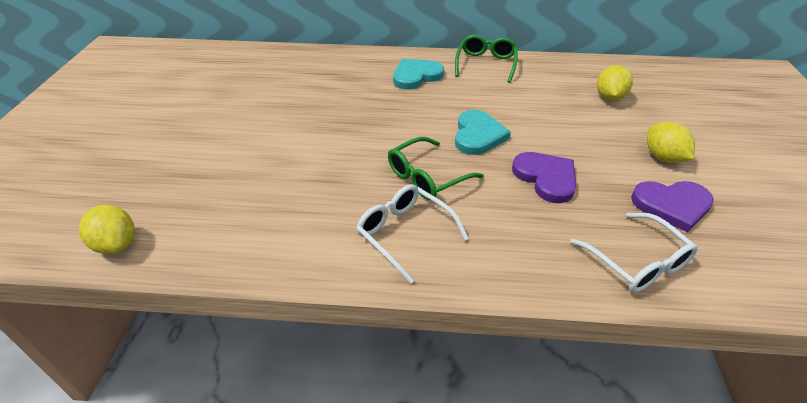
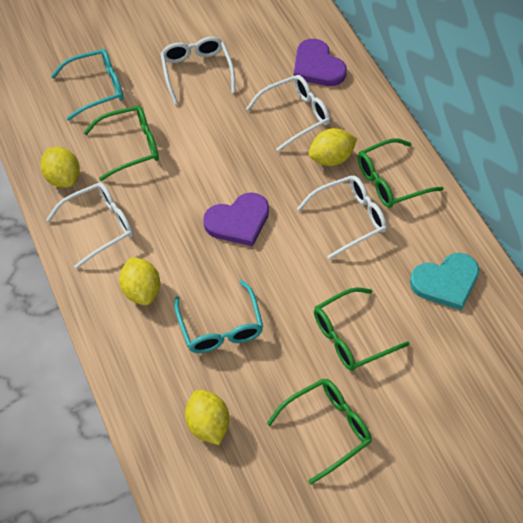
green glasses: 2 -> 4
turquoise glasses: 0 -> 2
turquoise heart: 2 -> 1
white glasses: 2 -> 4
yellow lemon: 3 -> 4

